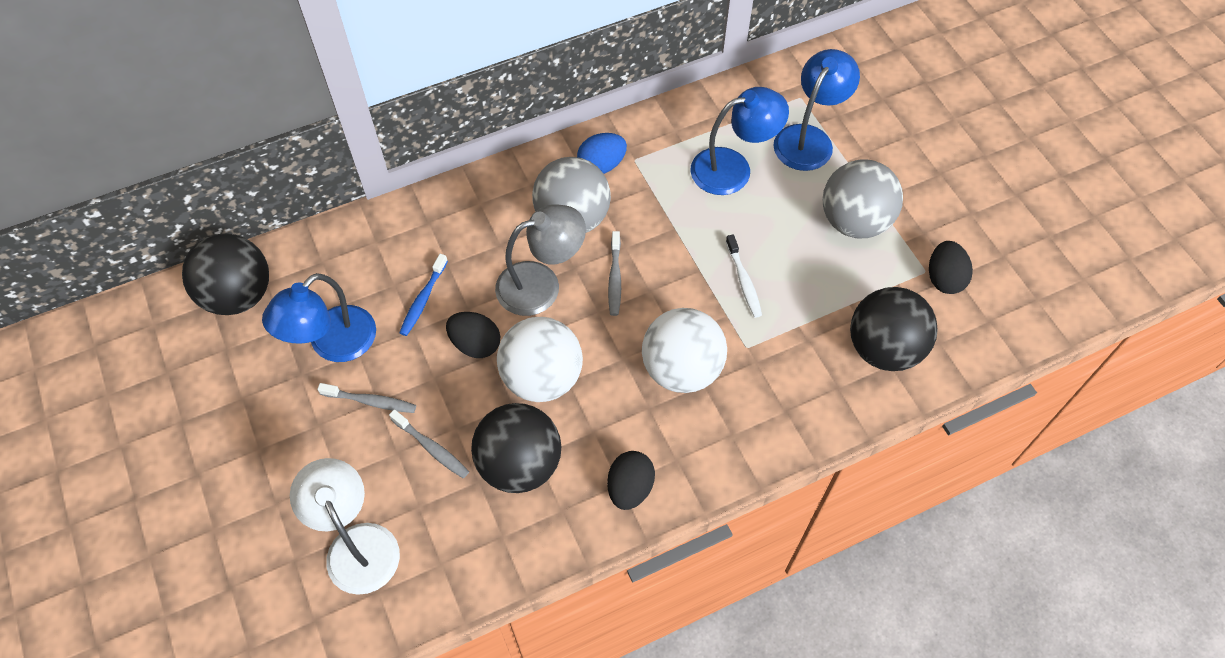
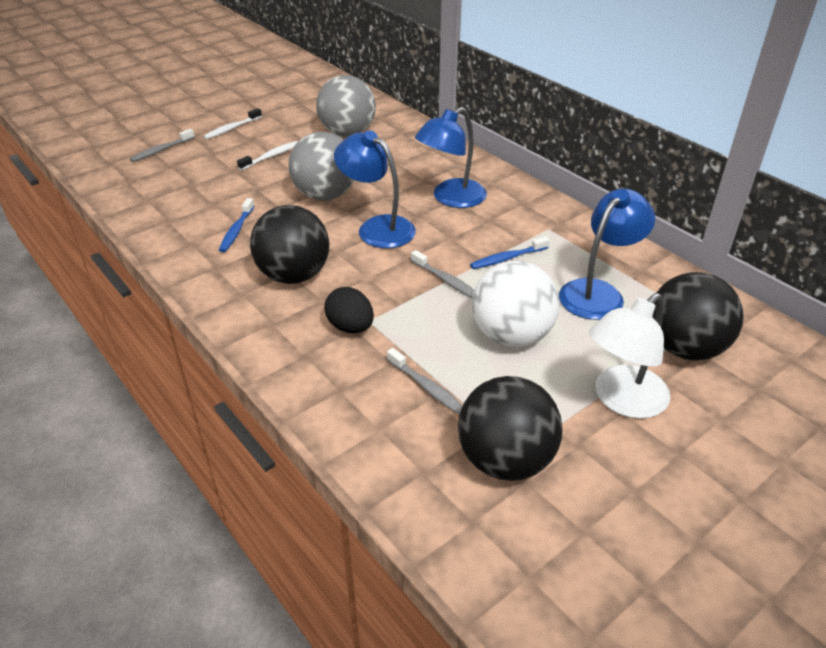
black egg: 3 -> 1
blue egg: 1 -> 0
blue toothbrush: 1 -> 2
grey lamp: 1 -> 0
white ball: 2 -> 1
white toothbrush: 1 -> 2

